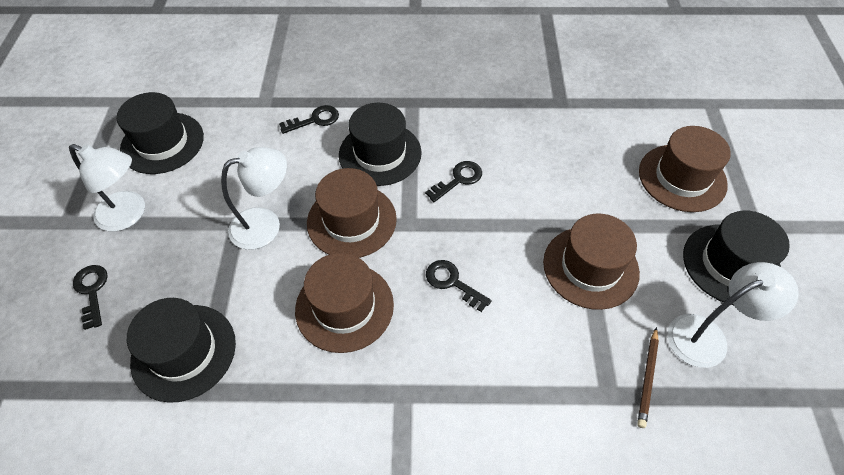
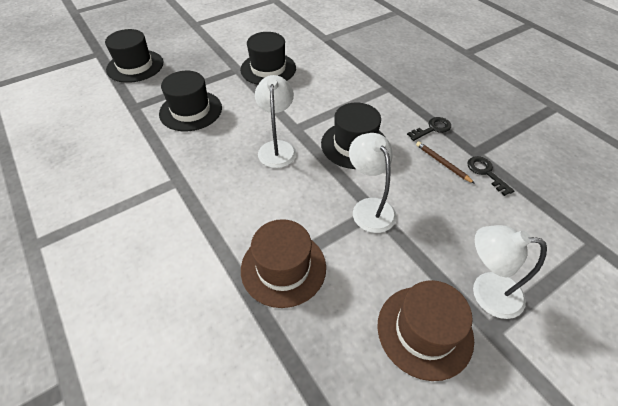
black key: 4 -> 2
brown hat: 4 -> 2

